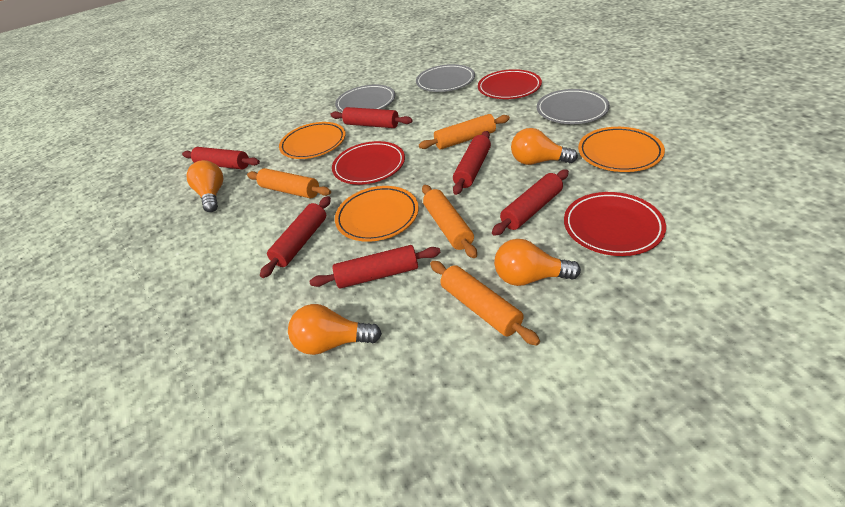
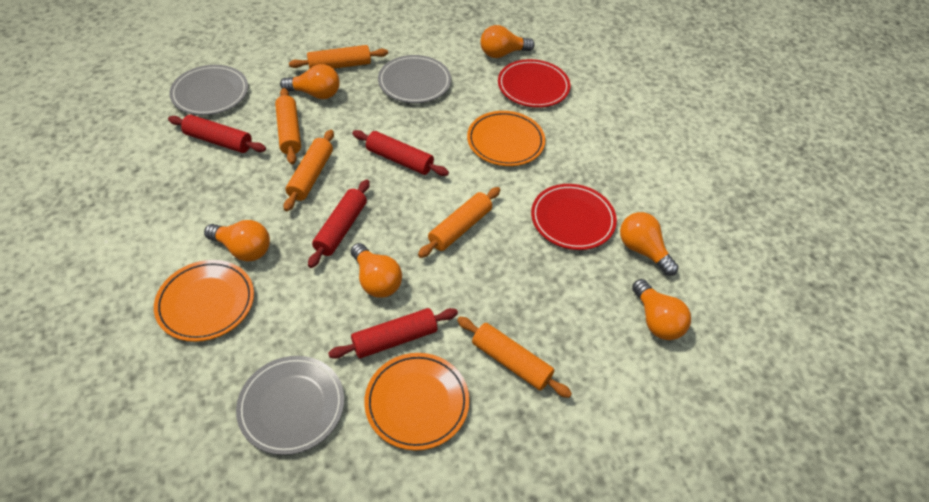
orange light bulb: 4 -> 6
orange rolling pin: 4 -> 5
red plate: 3 -> 2
red rolling pin: 6 -> 4

